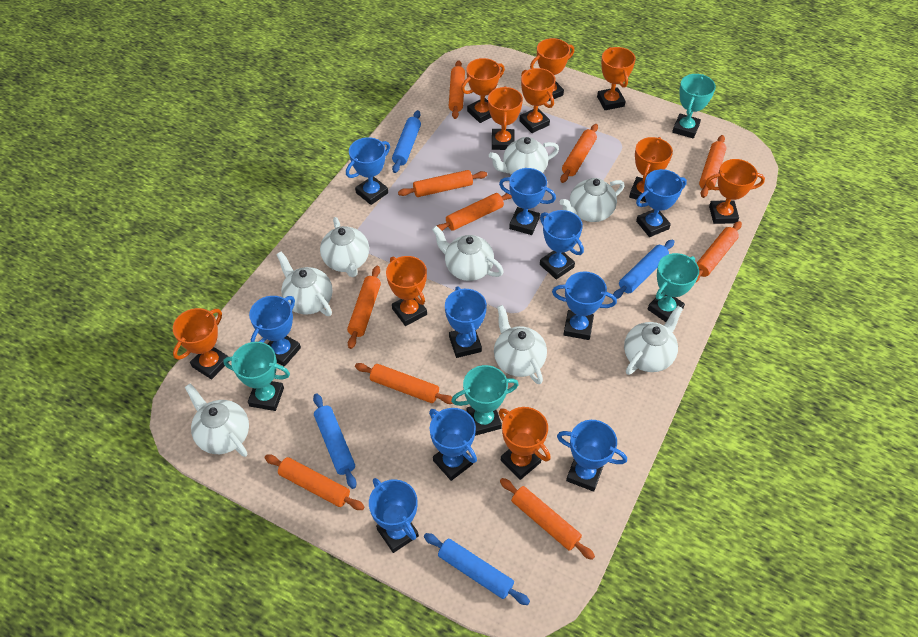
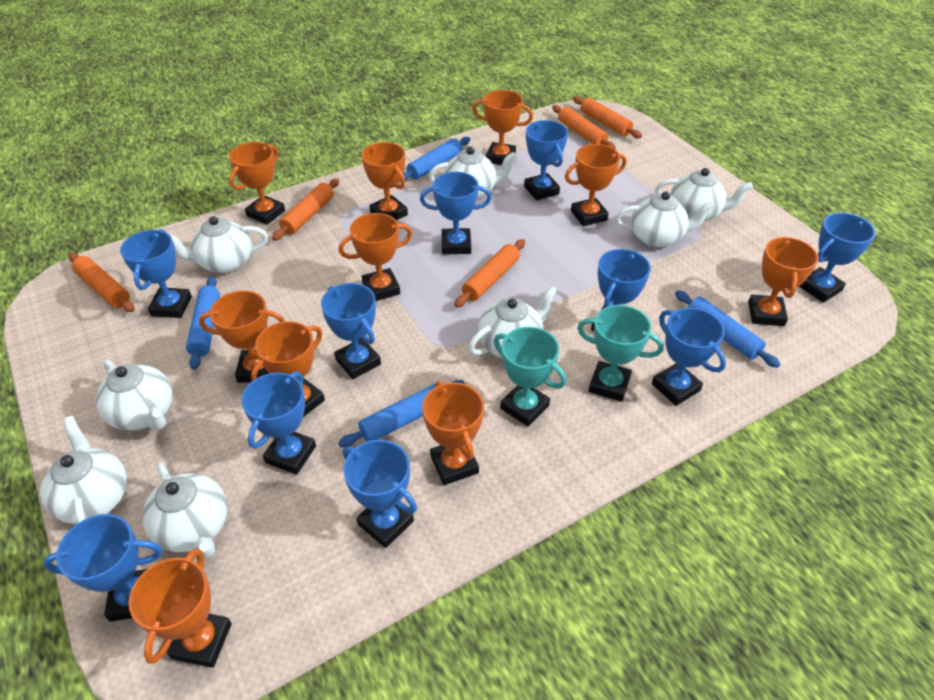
orange rolling pin: 10 -> 5
turquoise trophy: 4 -> 2

